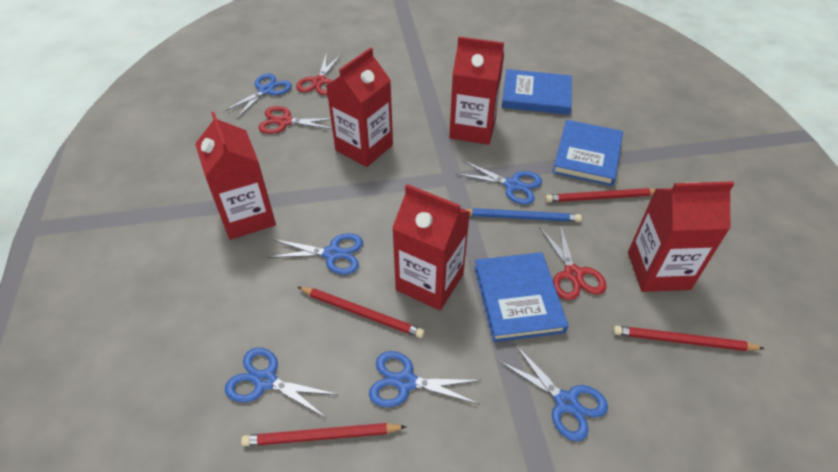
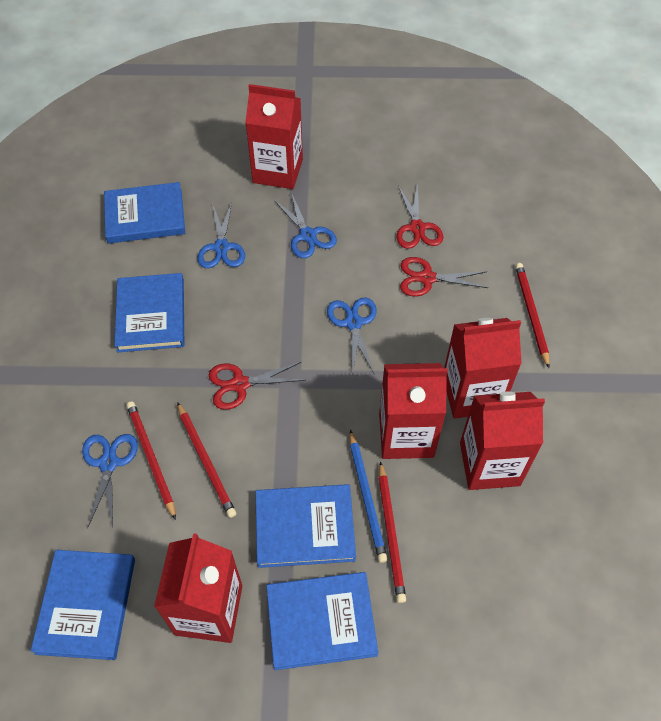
blue book: 3 -> 5
blue scissors: 6 -> 4

